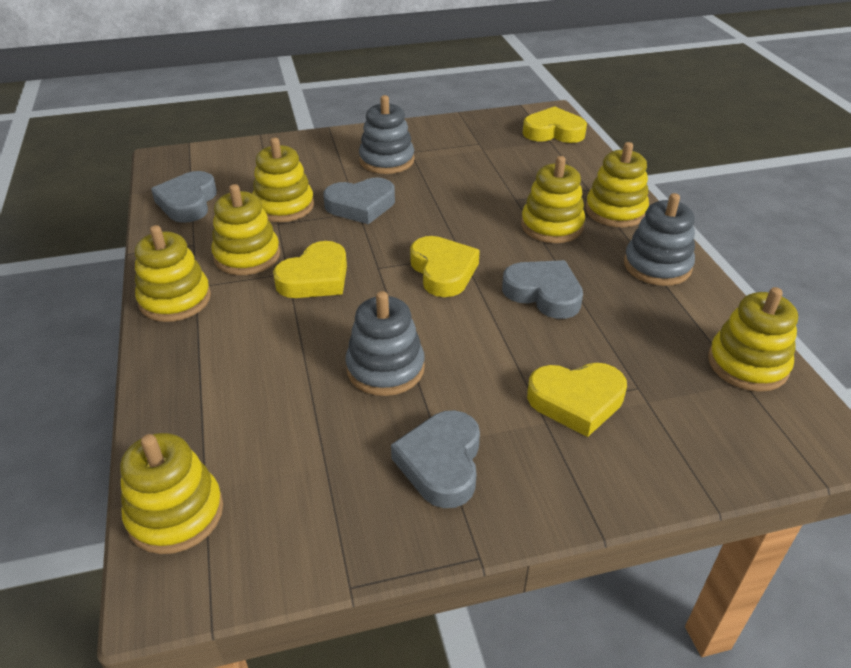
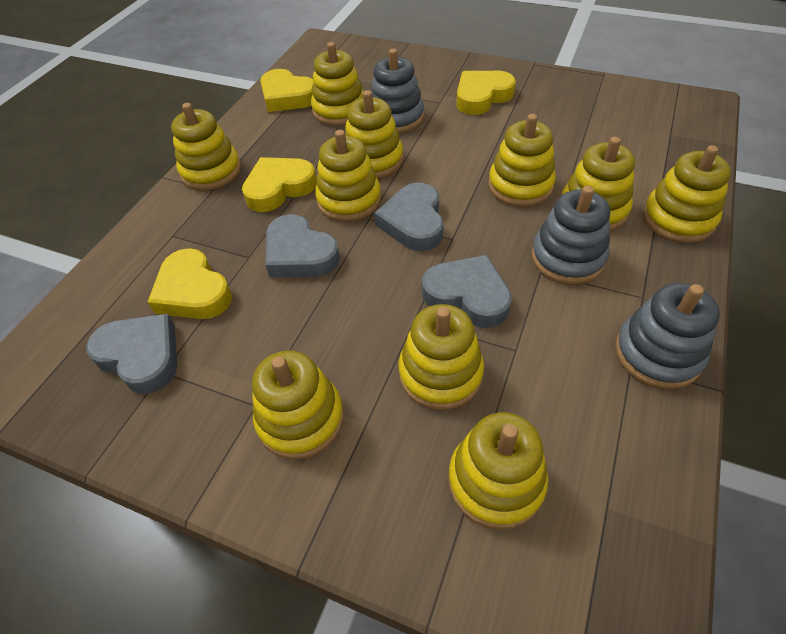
yellow stacking toy: 7 -> 10

